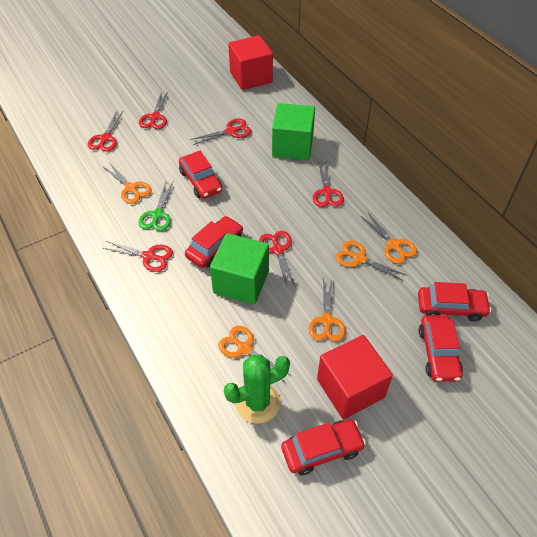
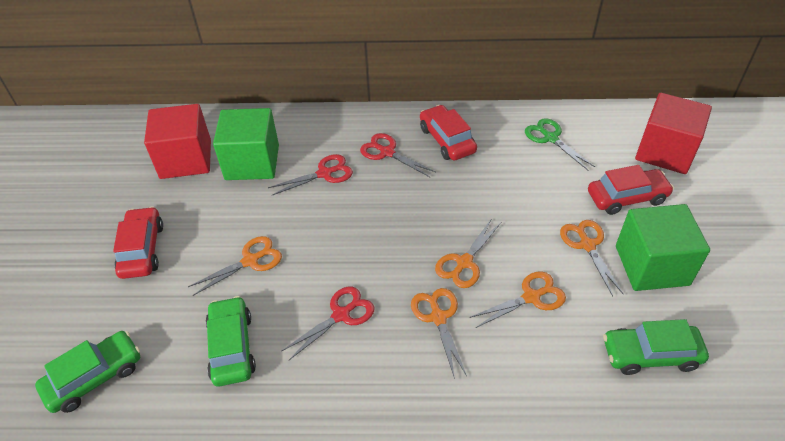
green cactus: 1 -> 0
green car: 0 -> 3
red car: 5 -> 3
red scissors: 6 -> 3

